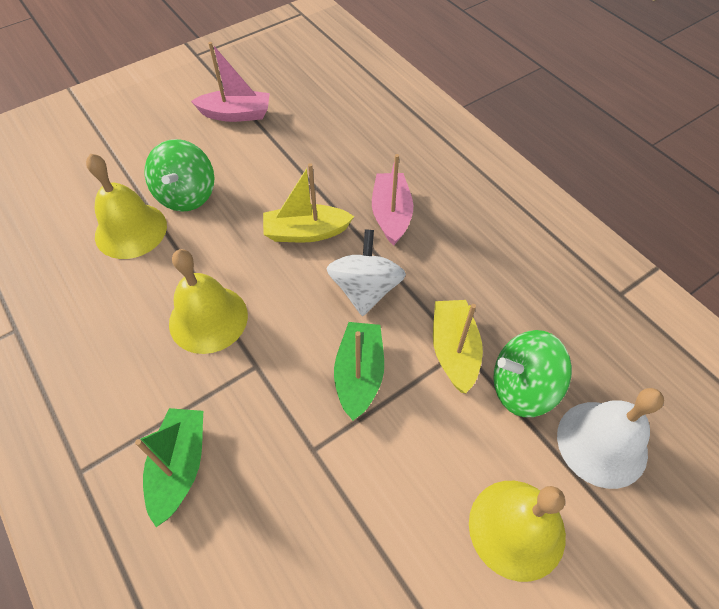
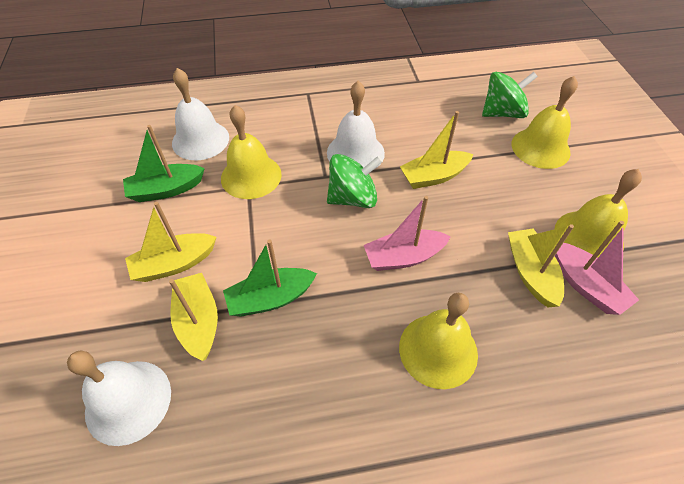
white bell: 1 -> 3
white spinning top: 1 -> 0
yellow bell: 3 -> 4
yellow boat: 2 -> 4

